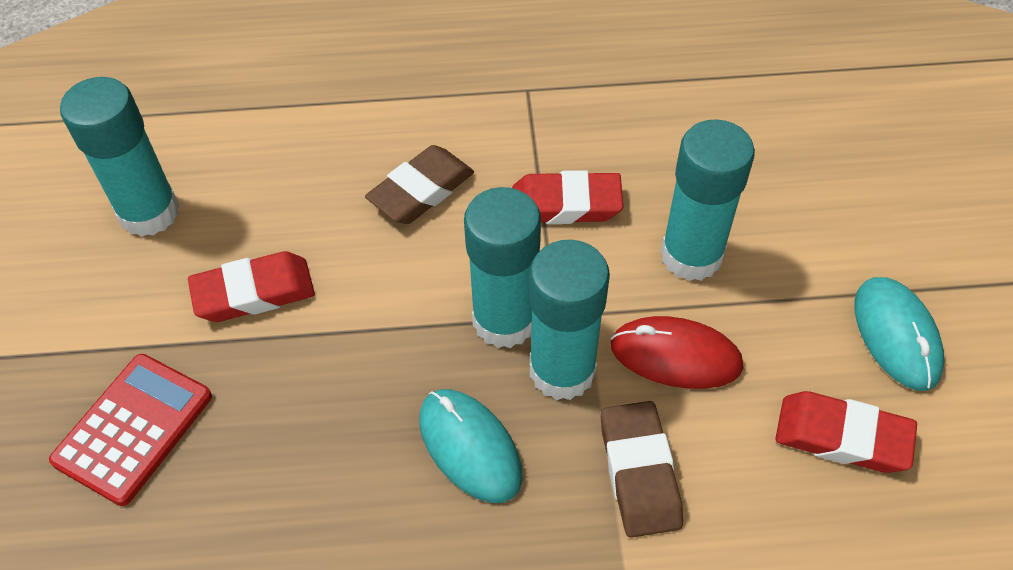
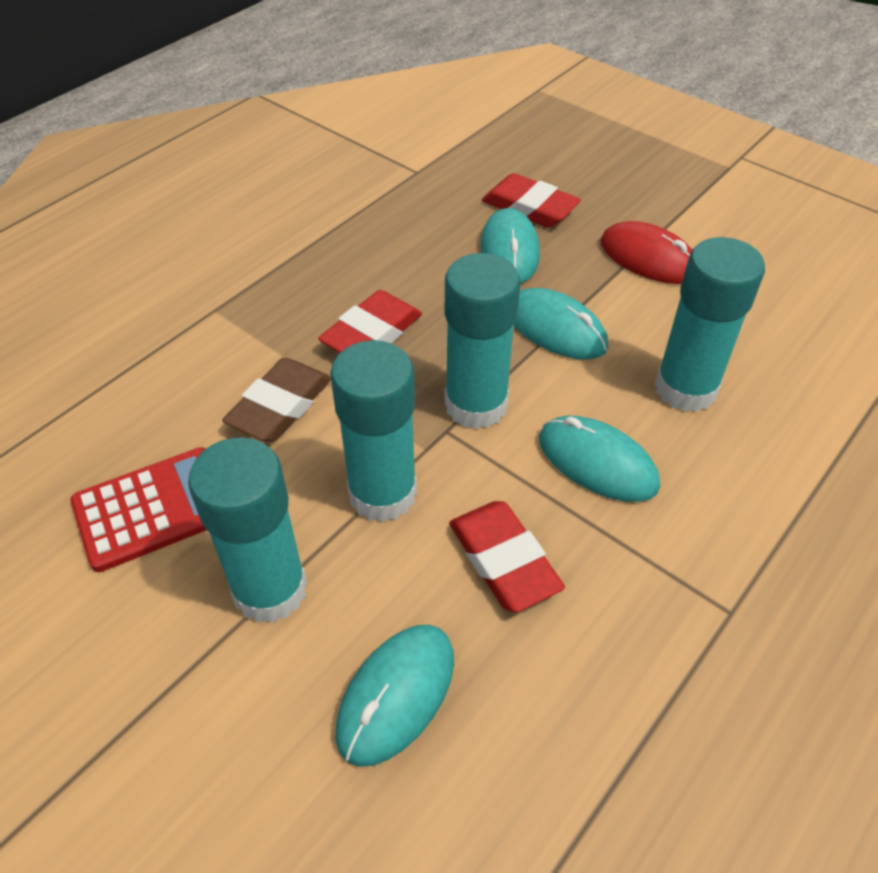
brown eraser: 2 -> 1
turquoise mouse: 2 -> 4

